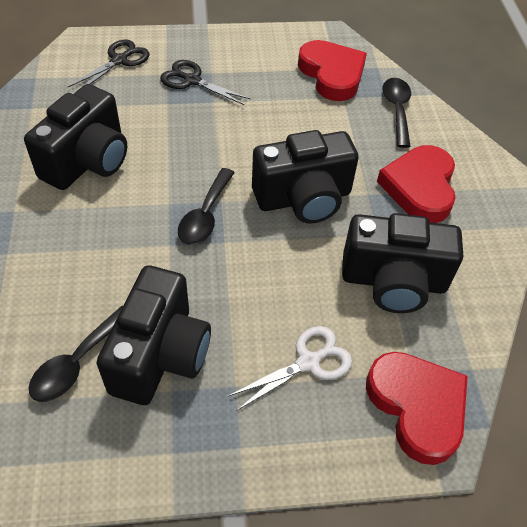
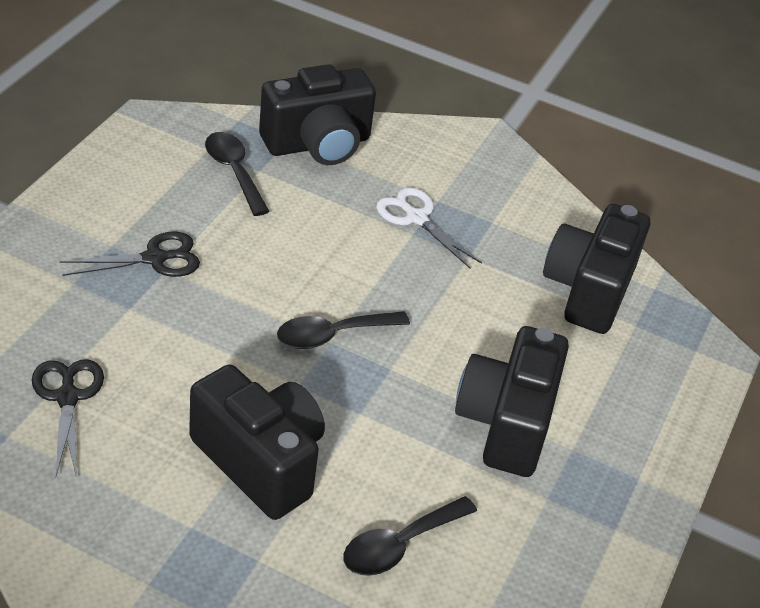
red heart: 3 -> 0

